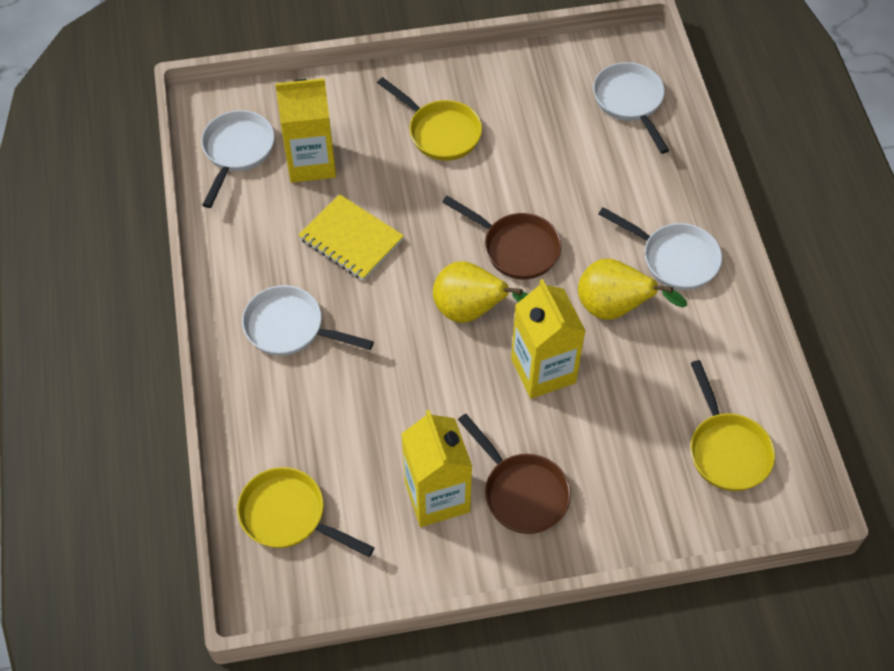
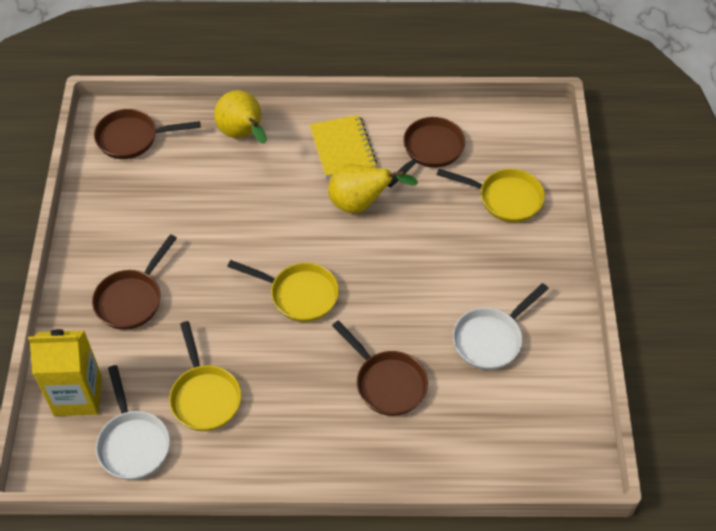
brown pan: 2 -> 4
white pan: 4 -> 2
yellow carton: 3 -> 1

